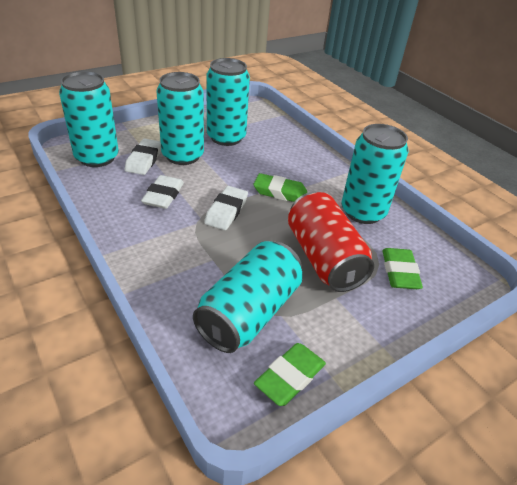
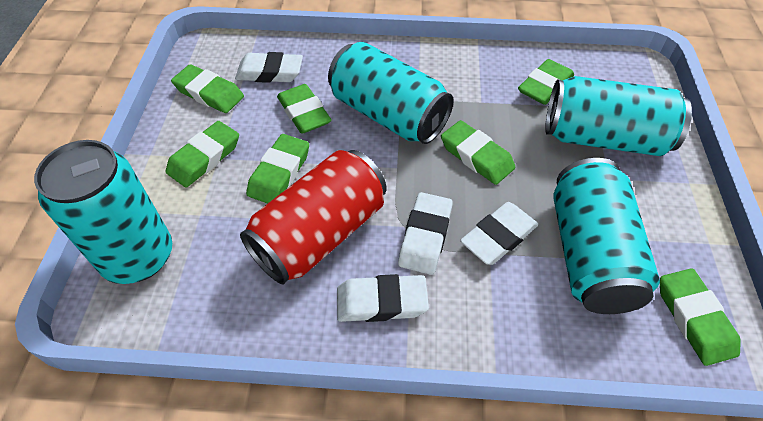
green eraser: 3 -> 7
turquoise can: 5 -> 4
white eraser: 3 -> 4

